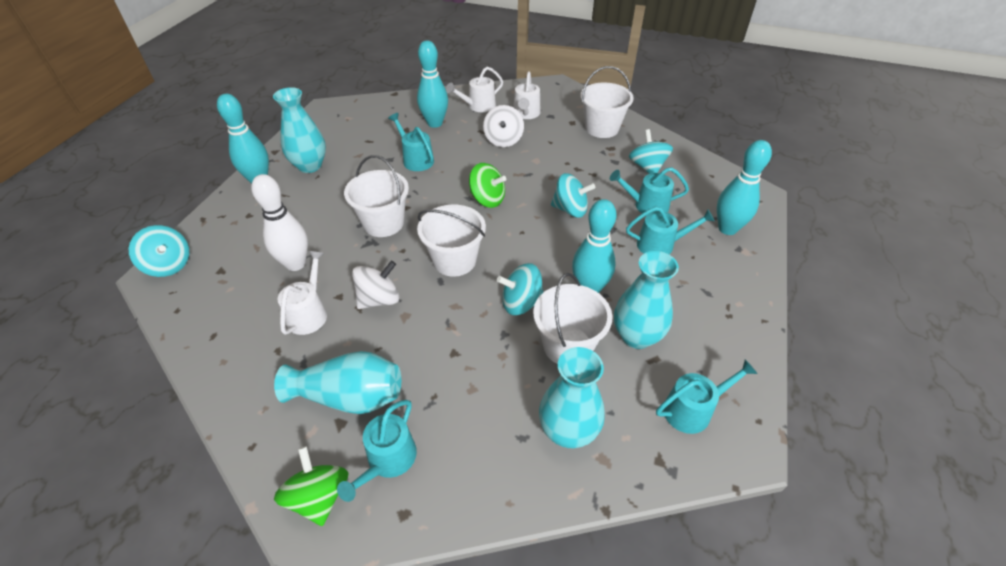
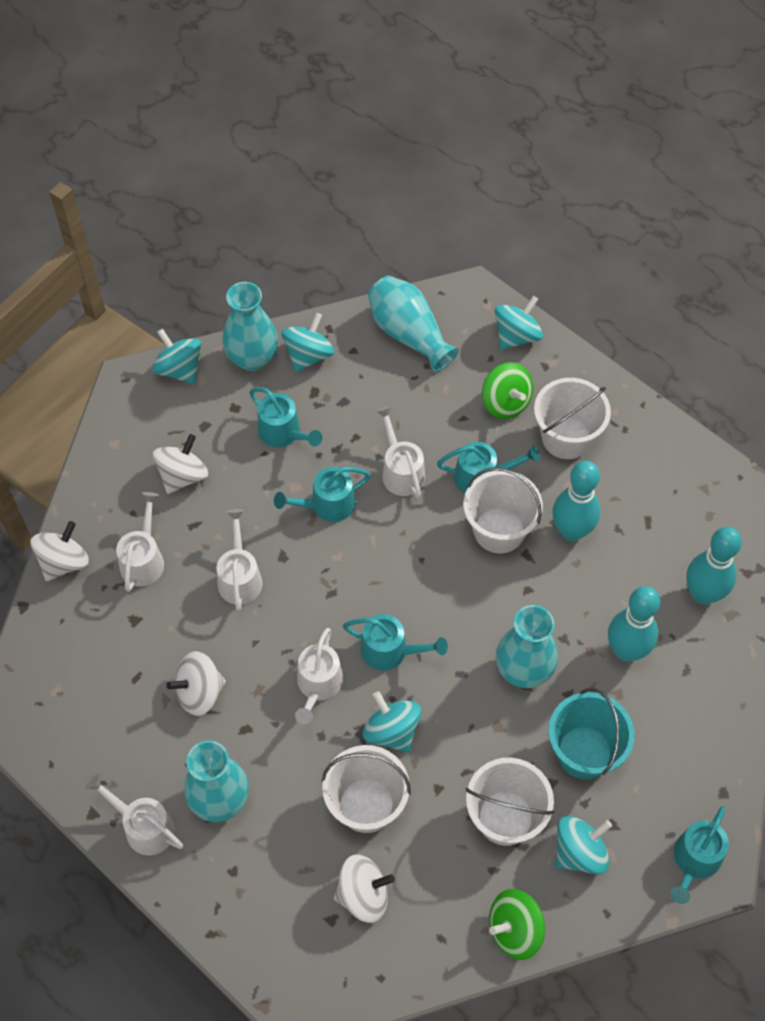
turquoise bowling pin: 4 -> 3
turquoise bucket: 0 -> 1
turquoise spinning top: 4 -> 5
white bowling pin: 1 -> 0
white spinning top: 2 -> 4
white watering can: 3 -> 5

